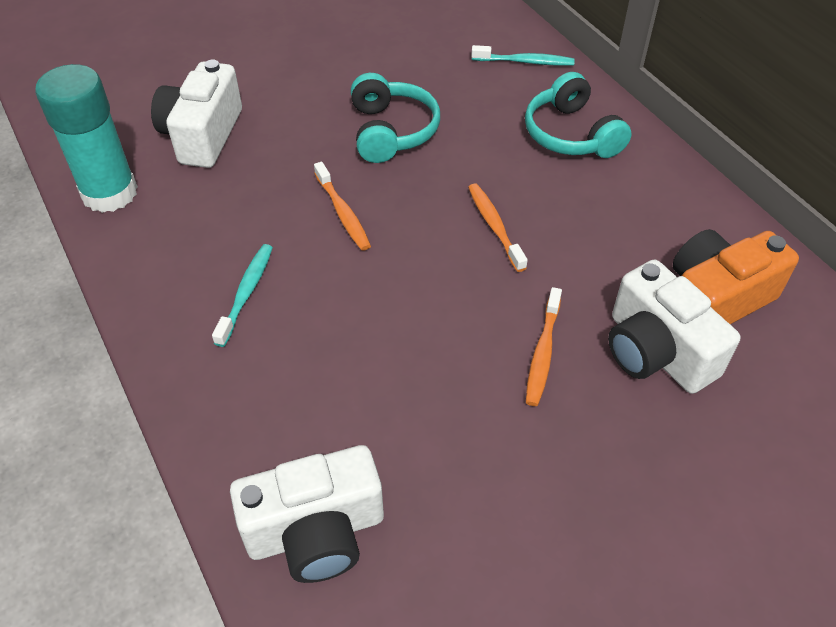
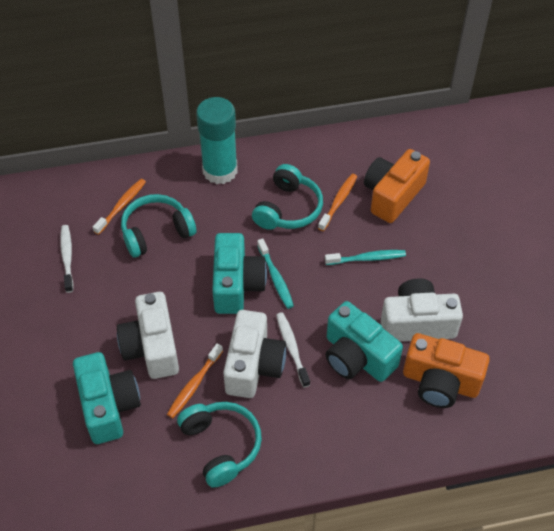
orange camera: 1 -> 2
turquoise camera: 0 -> 3
turquoise headphones: 2 -> 3
white toothbrush: 0 -> 2

